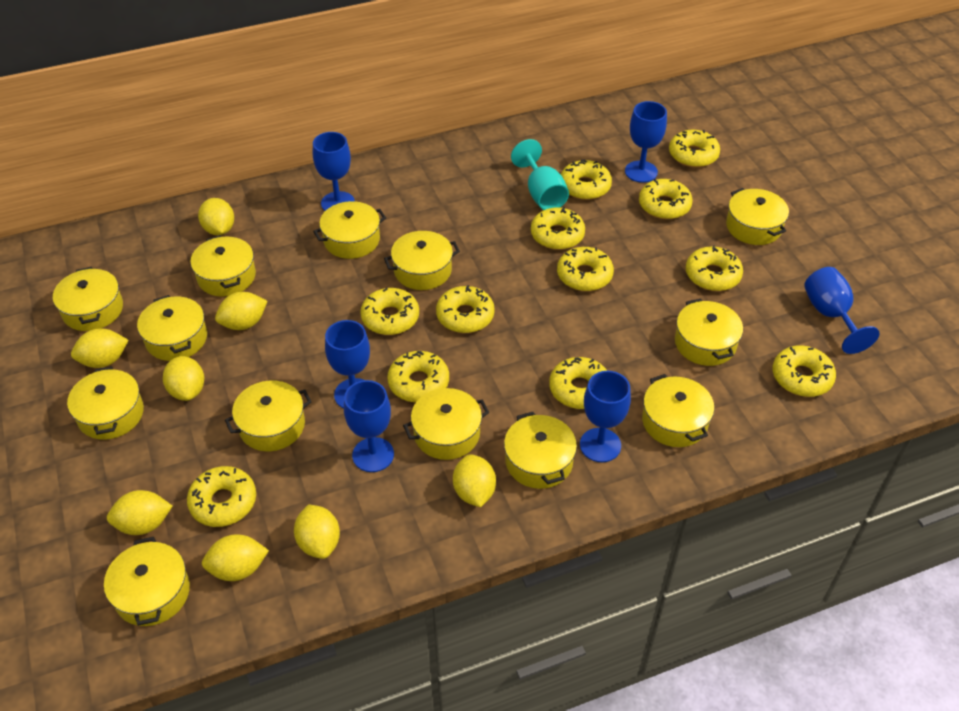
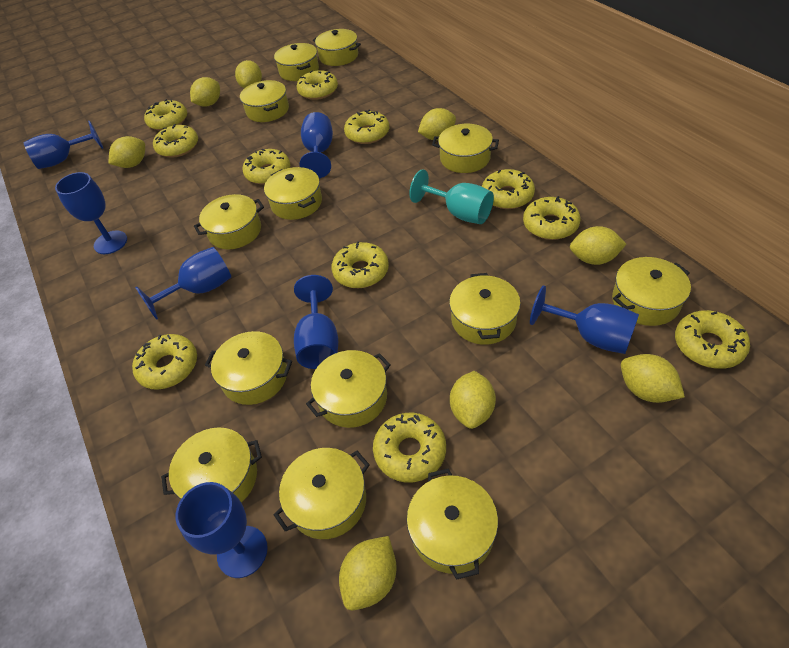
blue goblet: 6 -> 7
yellow donut: 12 -> 11

